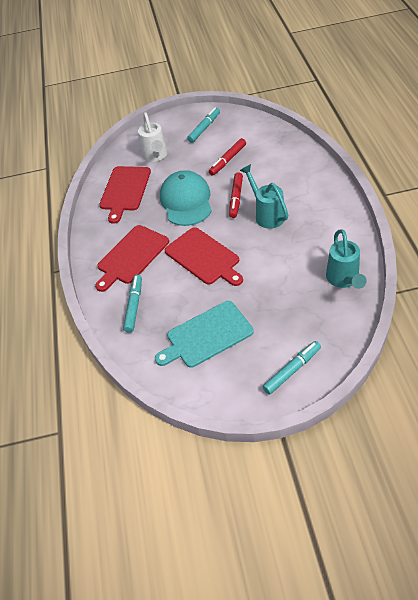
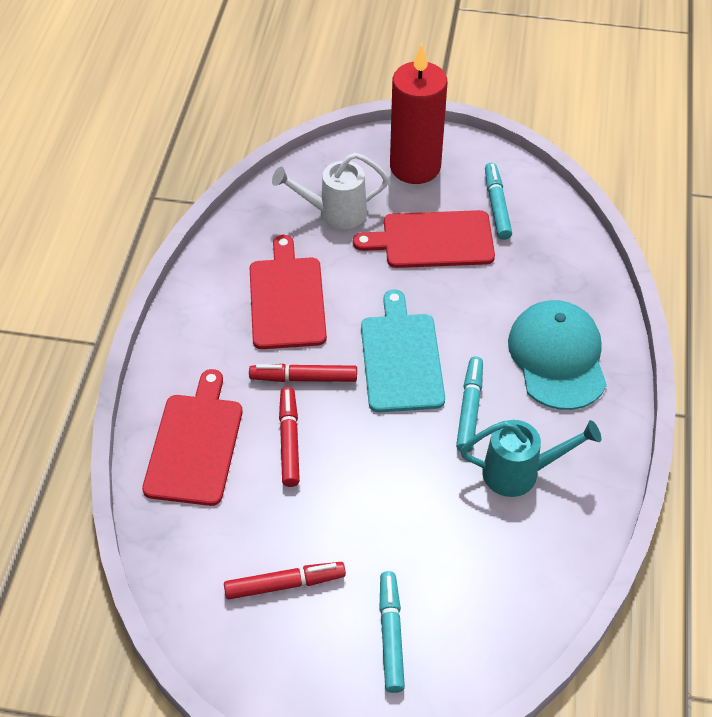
red candle: 0 -> 1
red marker: 2 -> 3
turquoise watering can: 2 -> 1

